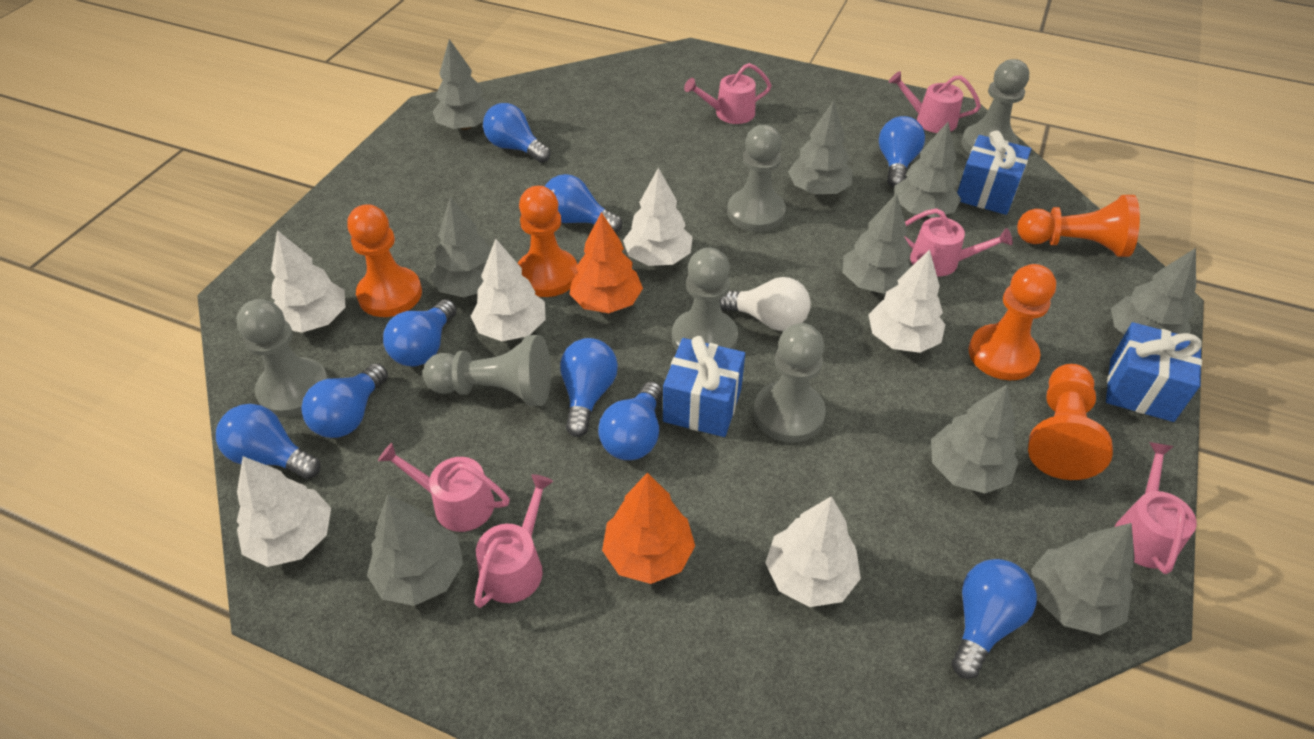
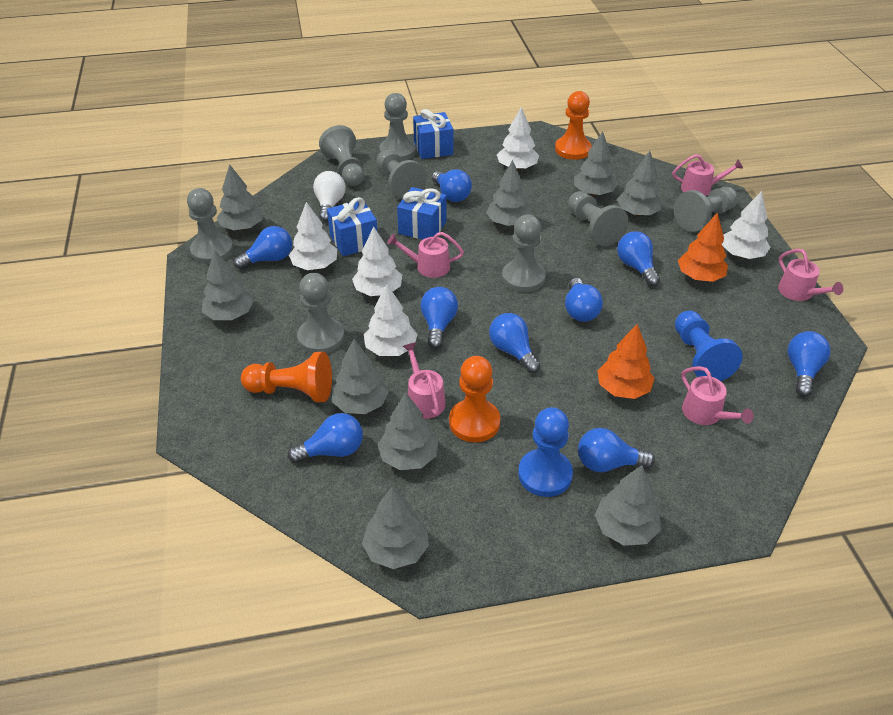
blue pawn: 0 -> 2
grey pawn: 6 -> 8
orange pawn: 5 -> 3
pink watering can: 6 -> 5
white tree: 6 -> 5

